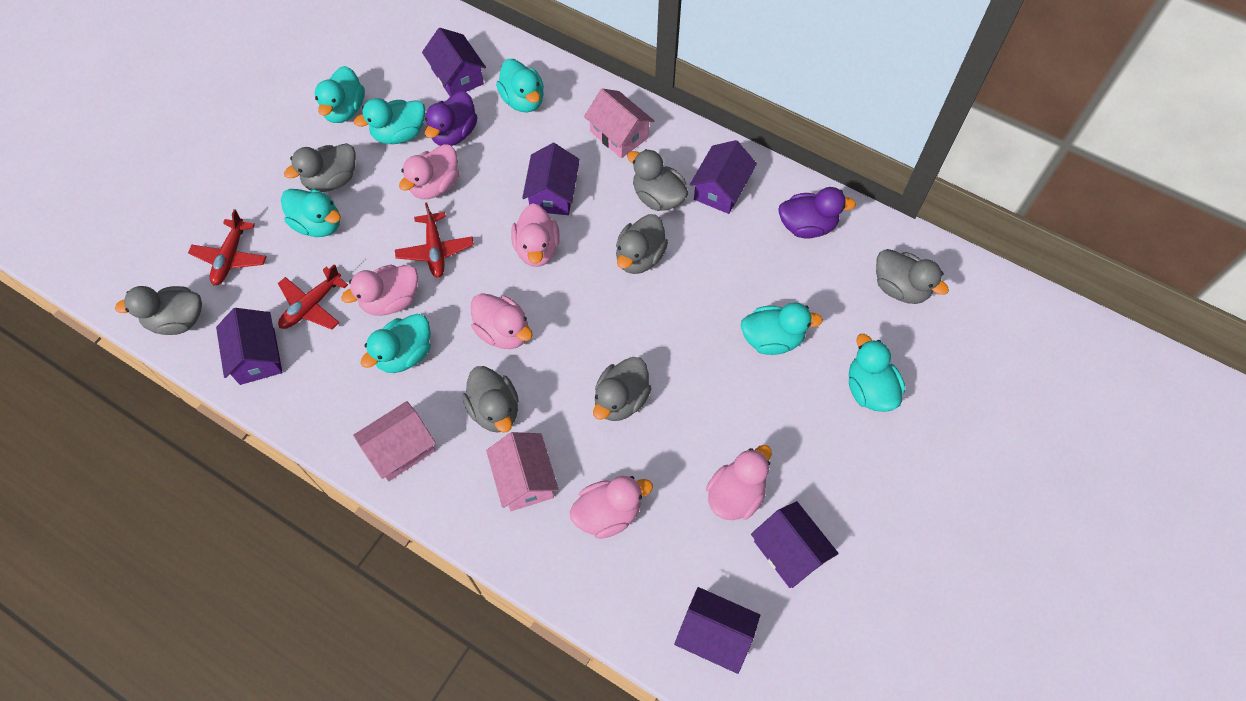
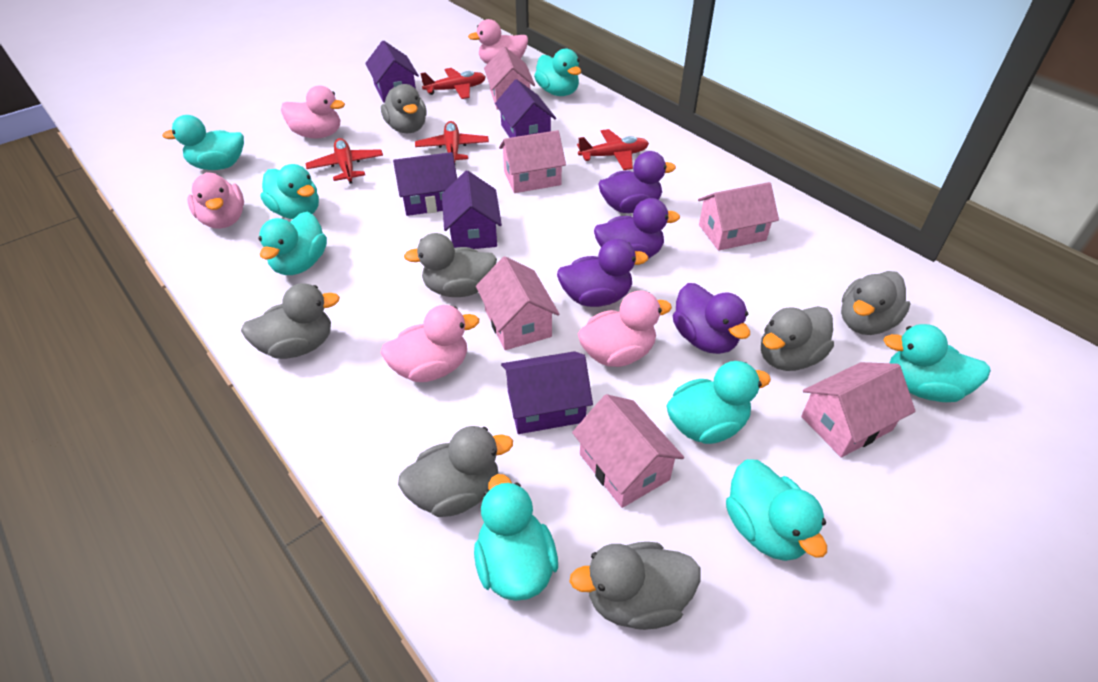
pink duck: 6 -> 5
pink house: 3 -> 6
purple duck: 2 -> 4
purple house: 6 -> 5
red plane: 3 -> 4
turquoise duck: 7 -> 8

